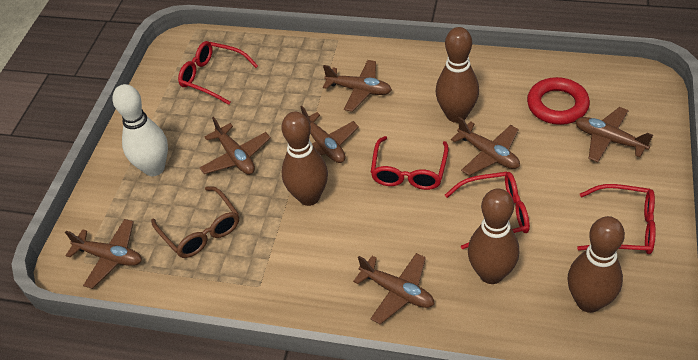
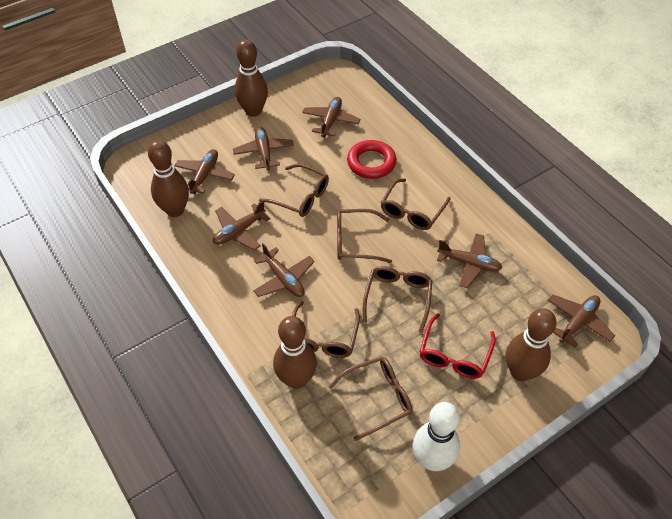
brown glasses: 1 -> 6
red glasses: 4 -> 1

